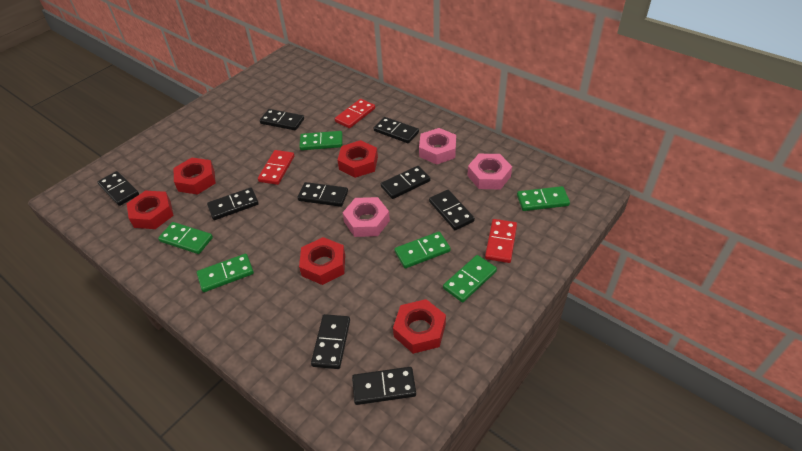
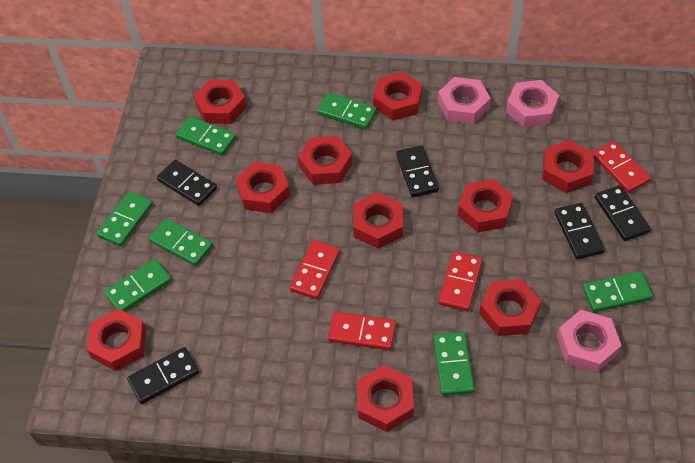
black domino: 9 -> 5
green domino: 6 -> 7
red domino: 3 -> 4
red nut: 5 -> 10

